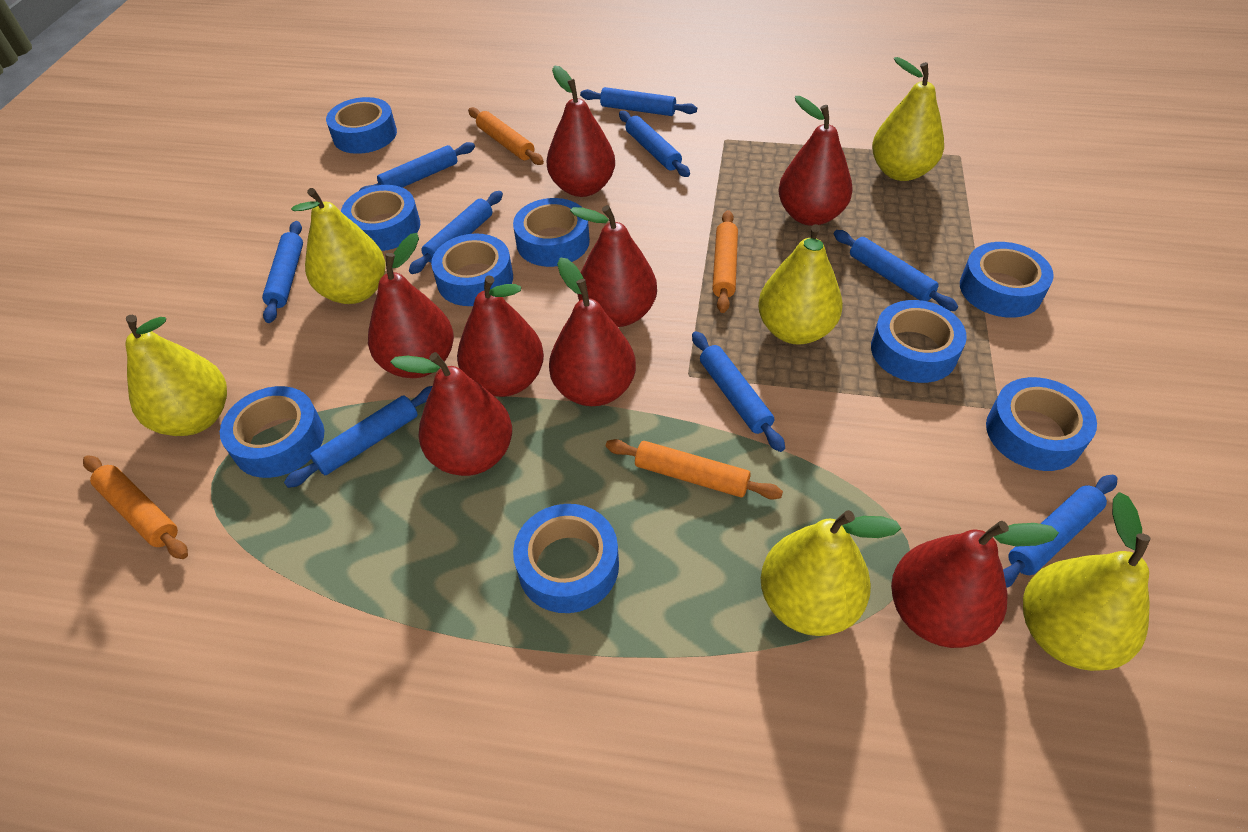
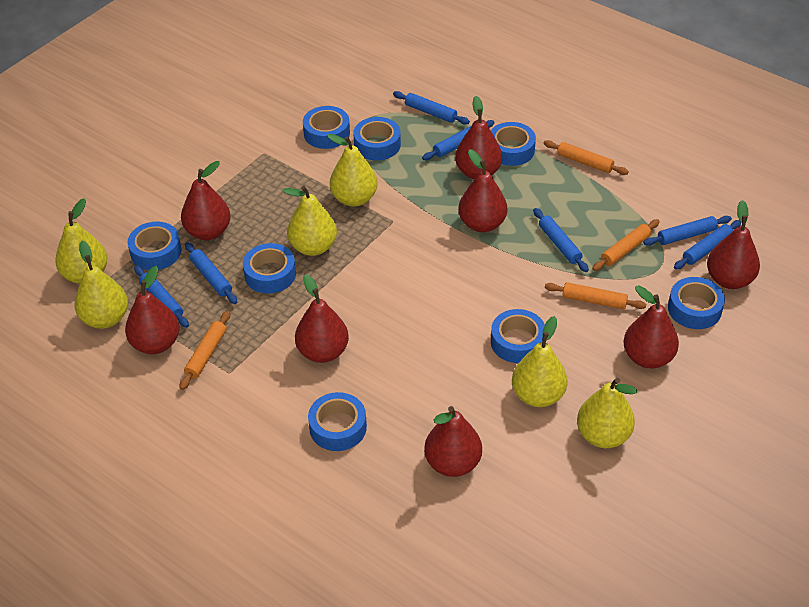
blue rolling pin: 9 -> 7
blue tape: 9 -> 8

